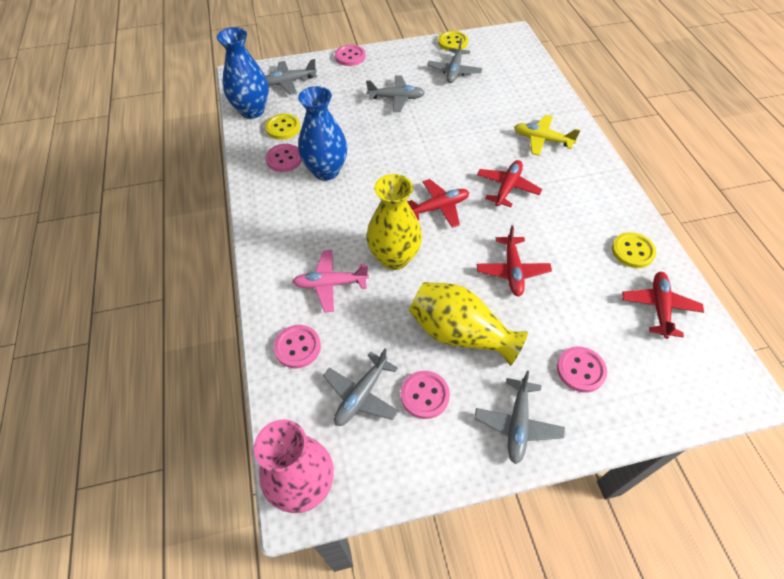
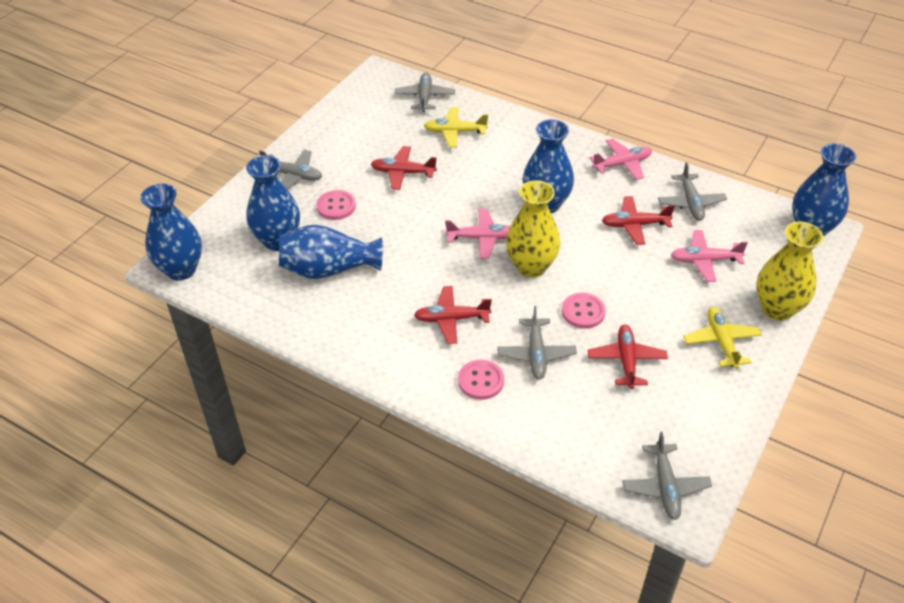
blue vase: 2 -> 5
pink button: 5 -> 3
pink plane: 1 -> 3
pink vase: 1 -> 0
yellow button: 3 -> 0
yellow plane: 1 -> 2

